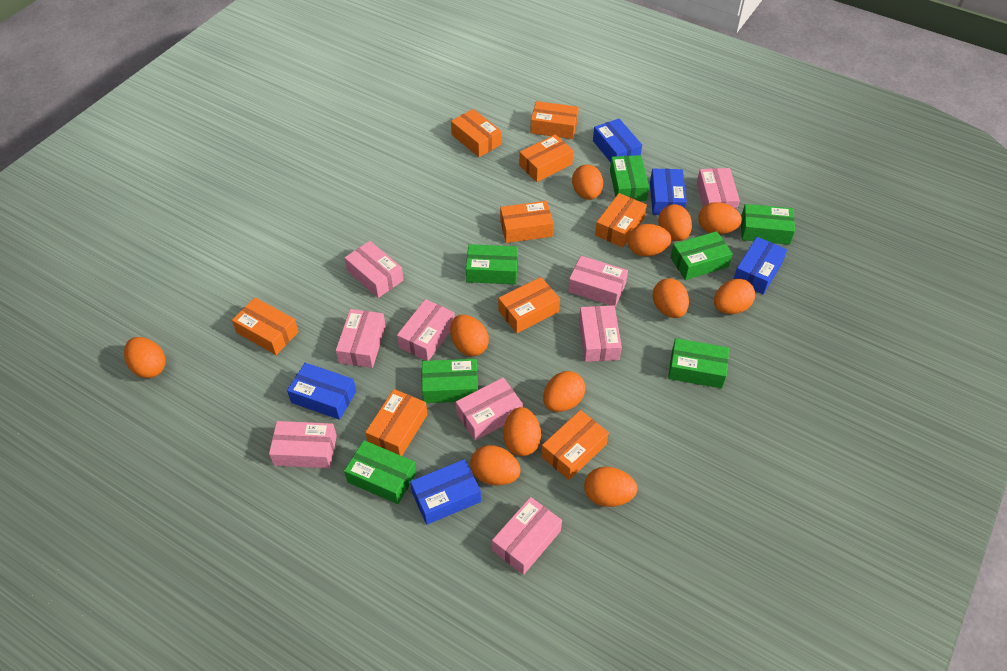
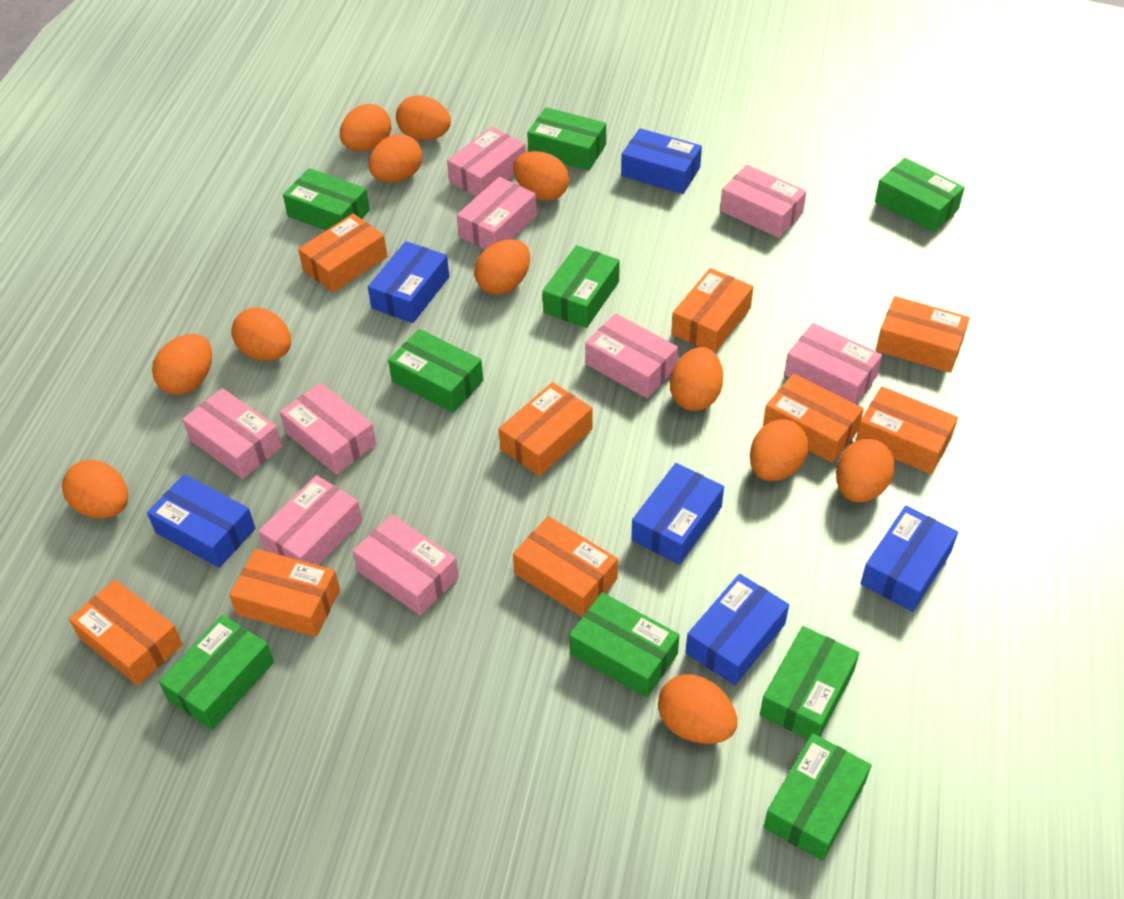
blue box: 5 -> 6
green box: 7 -> 9

